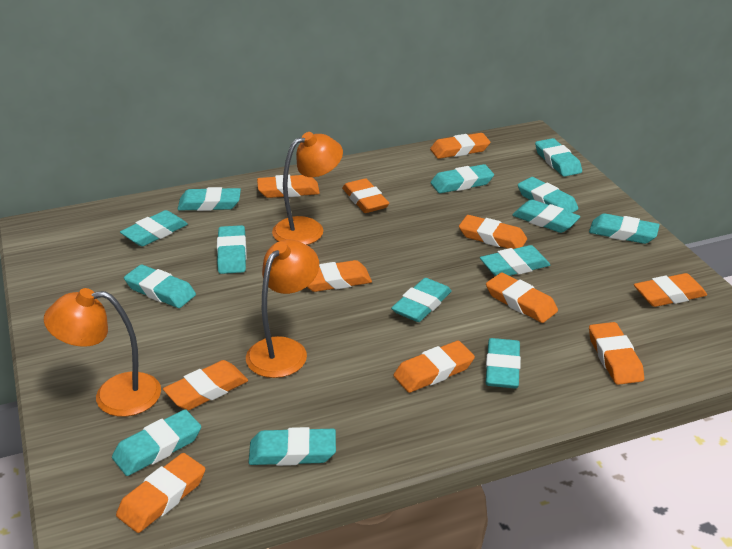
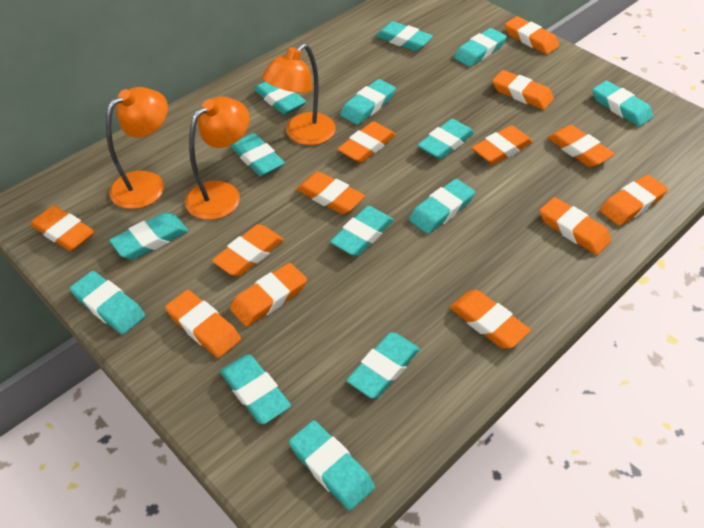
orange eraser: 11 -> 13

